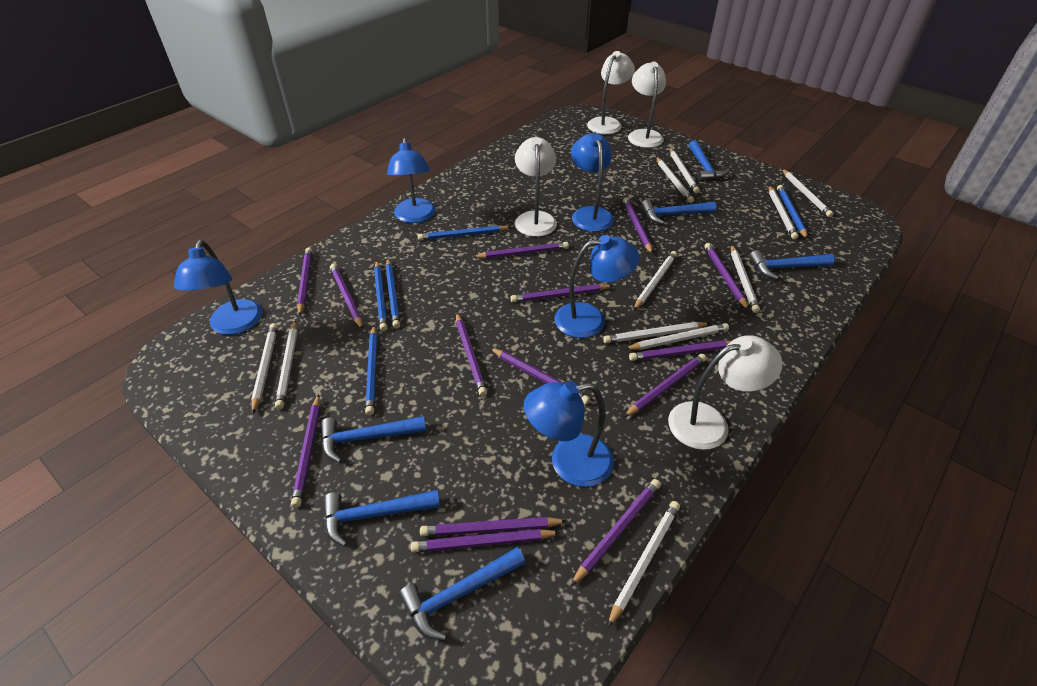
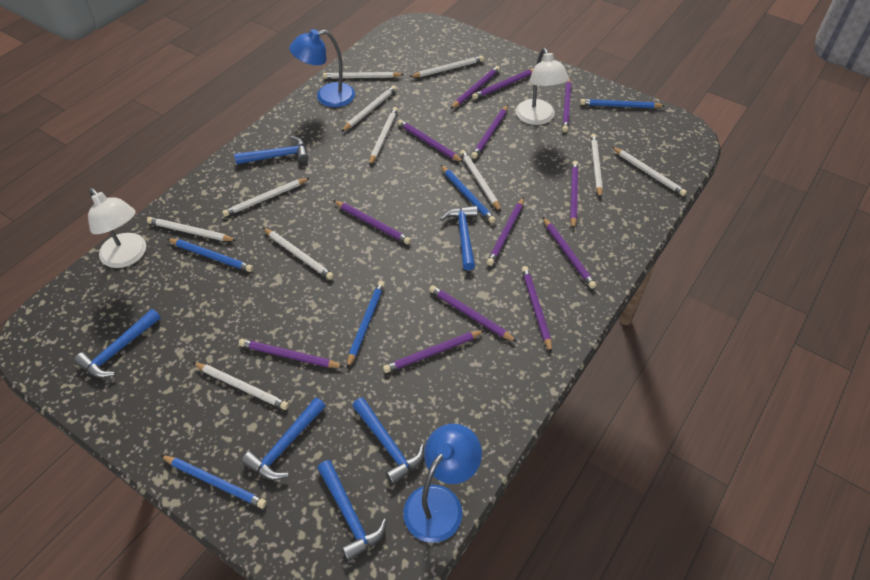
blue lamp: 5 -> 2
purple pencil: 14 -> 13
white lamp: 4 -> 2

